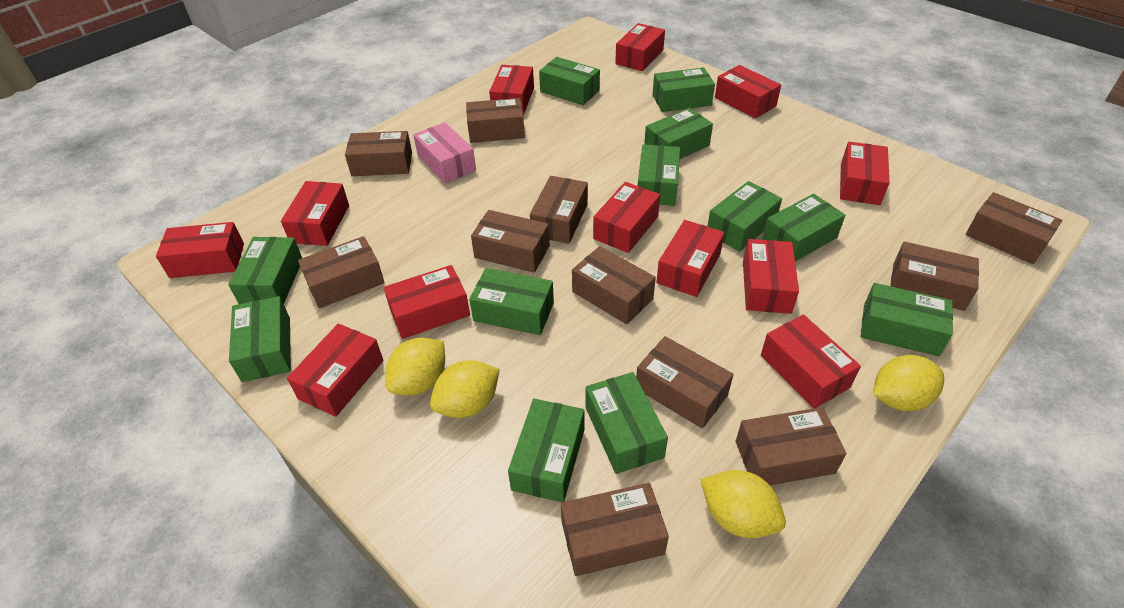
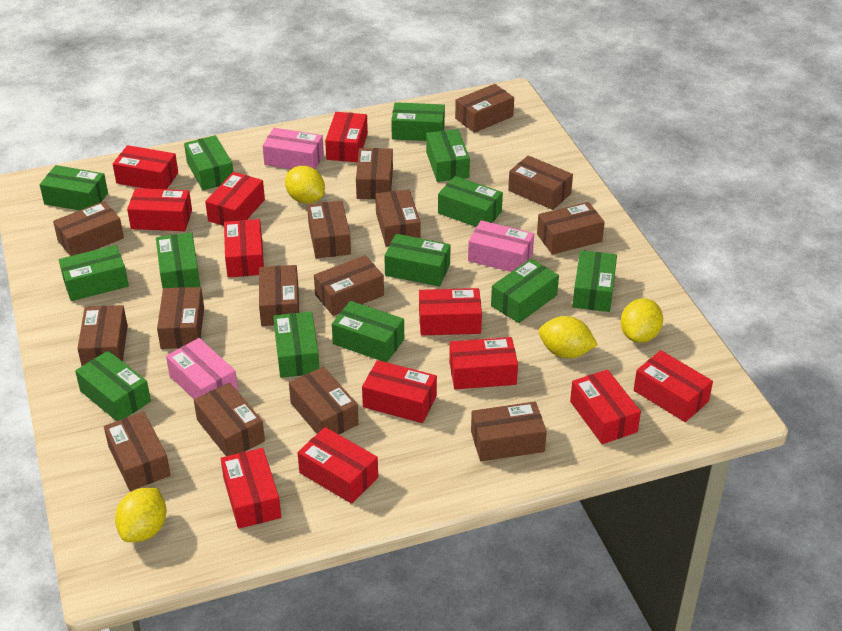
brown box: 11 -> 15
green box: 12 -> 13
pink box: 1 -> 3

